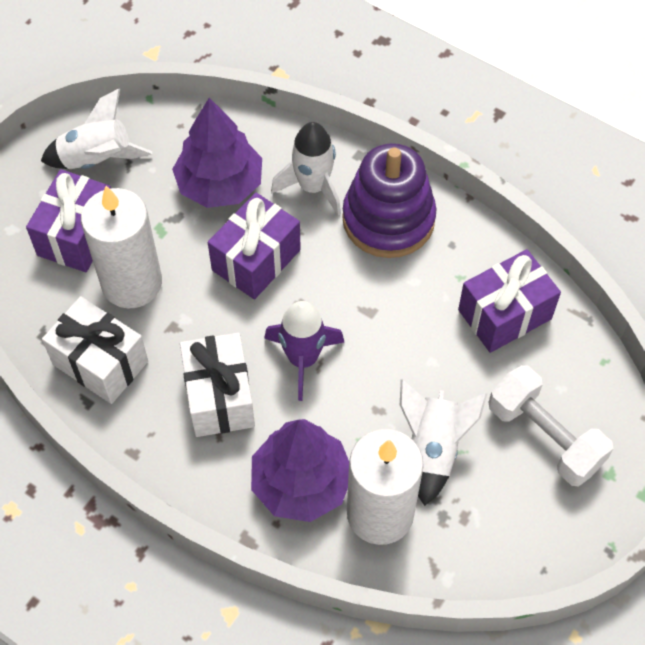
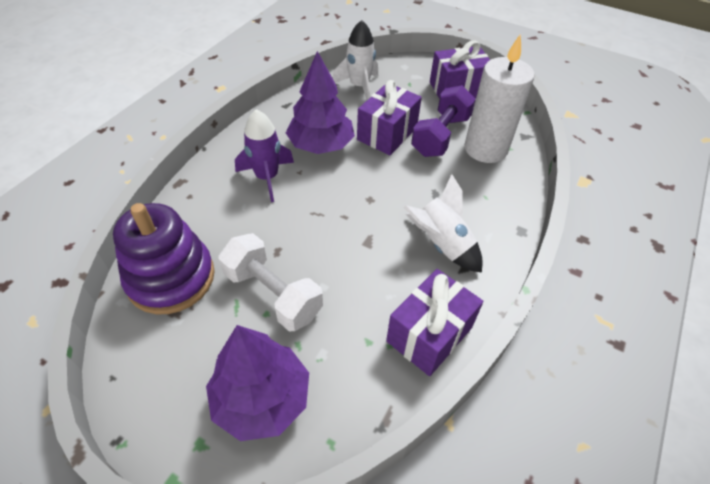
purple dumbbell: 0 -> 1
white candle: 2 -> 1
white gift: 2 -> 0
white rocket: 3 -> 2

